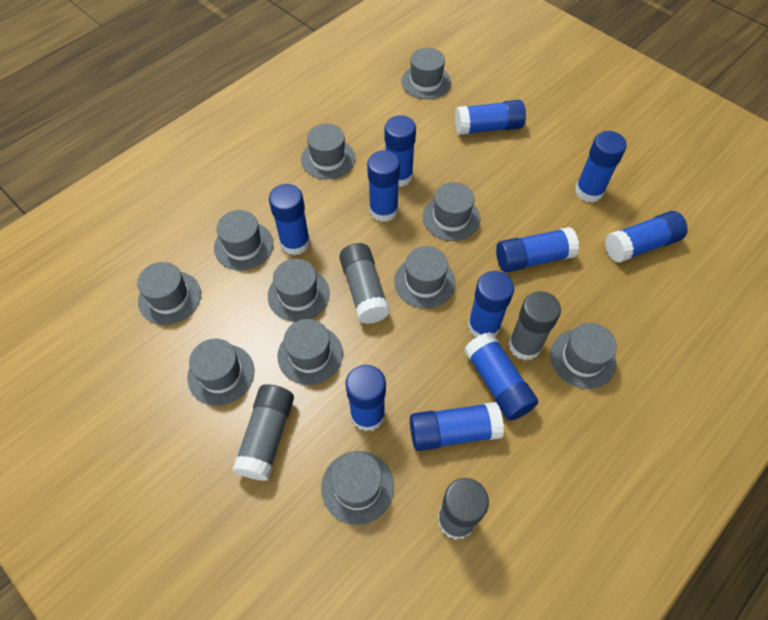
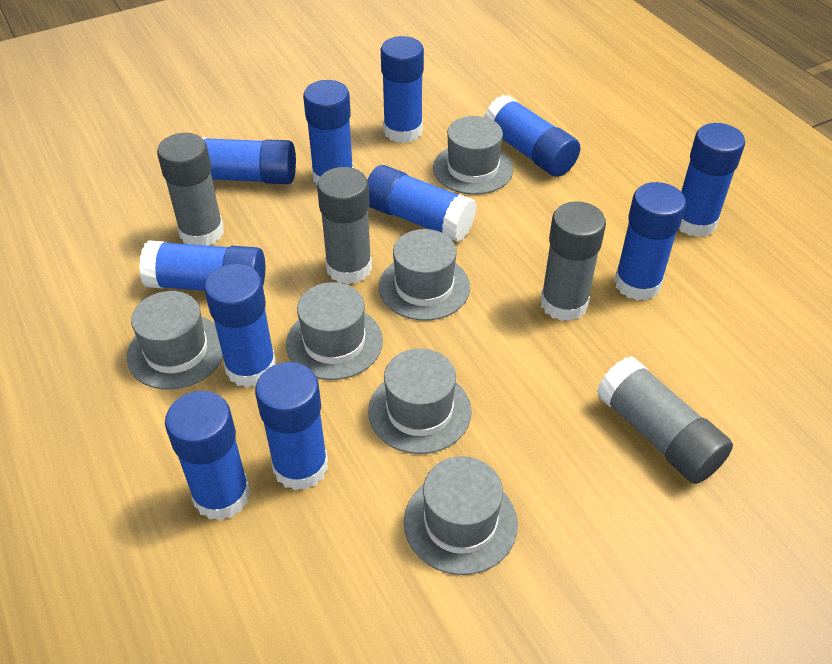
grey hat: 11 -> 6

